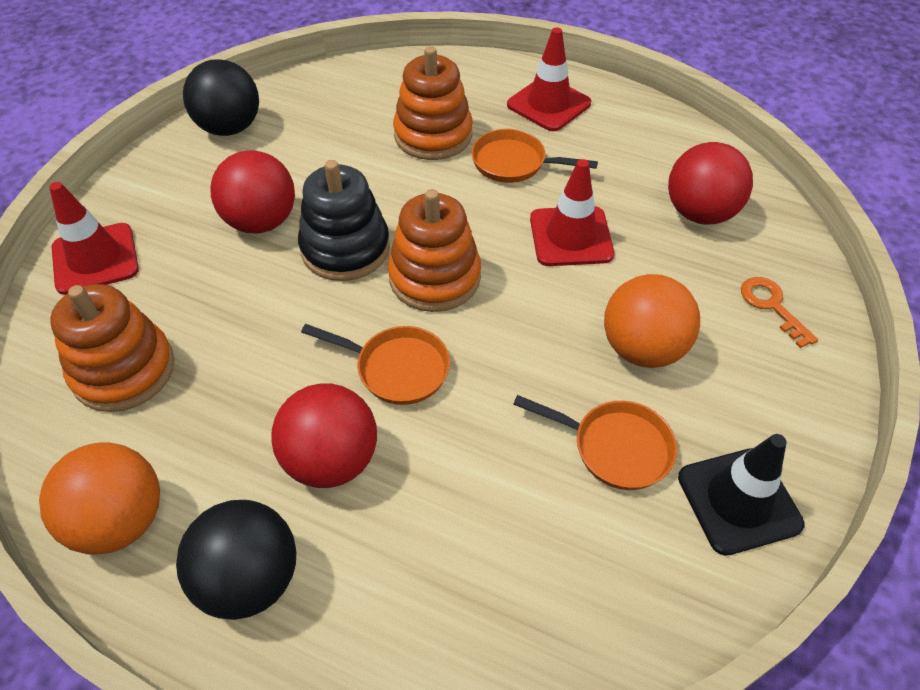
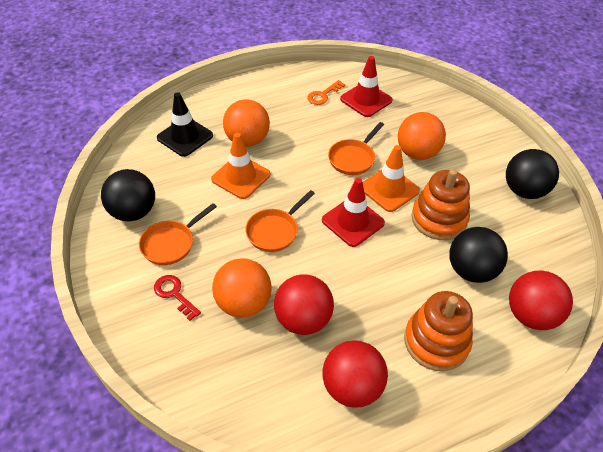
black ball: 2 -> 3
black stacking toy: 1 -> 0
orange ball: 2 -> 3
orange stacking toy: 3 -> 2
orange traffic cone: 0 -> 2
red key: 0 -> 1
red traffic cone: 3 -> 2

